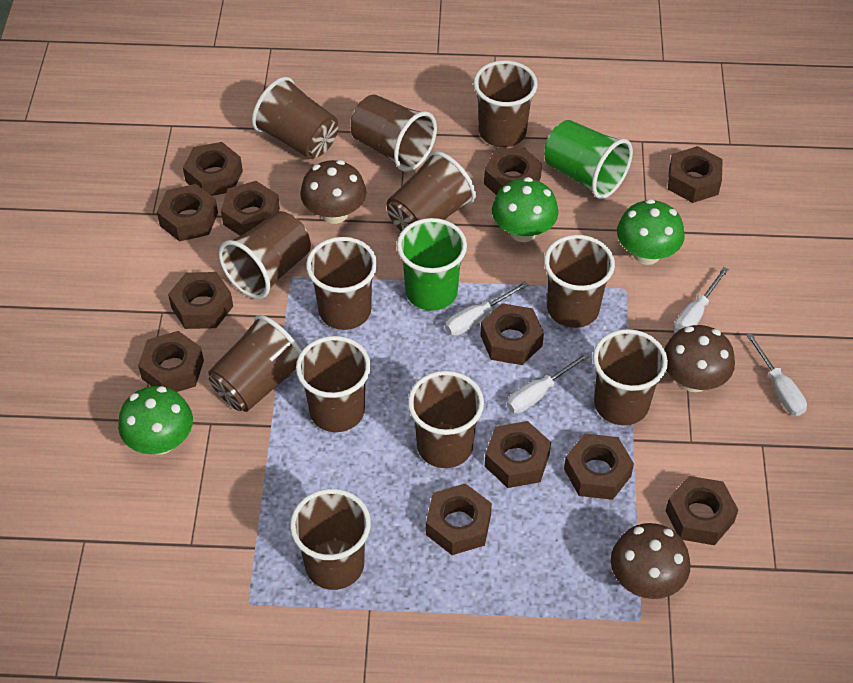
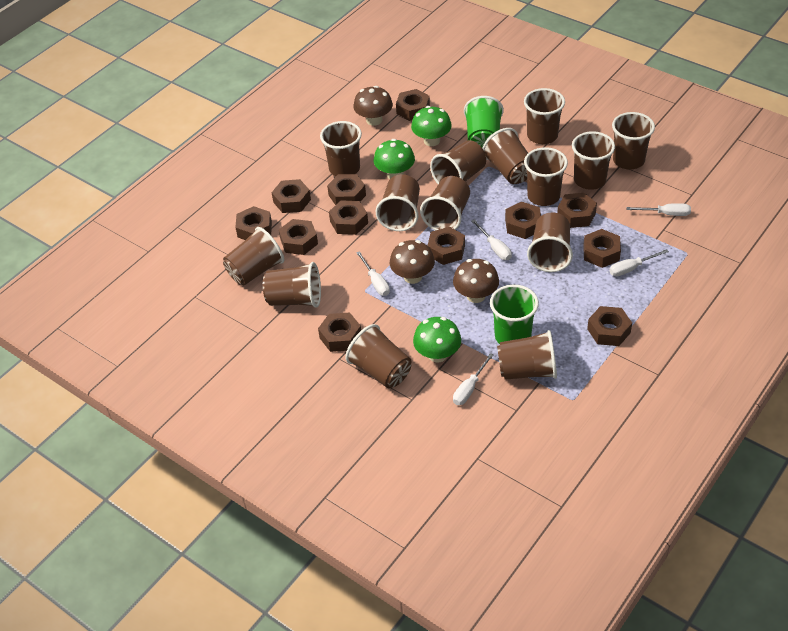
brown cup: 12 -> 14
white screwdriver: 4 -> 5

